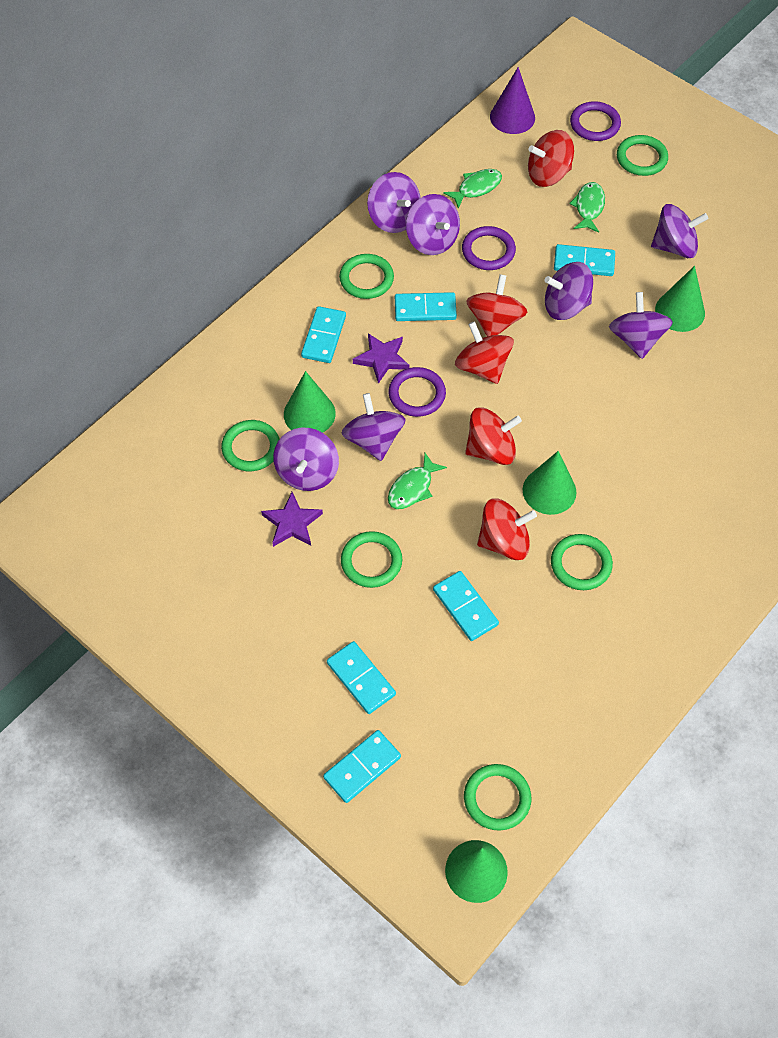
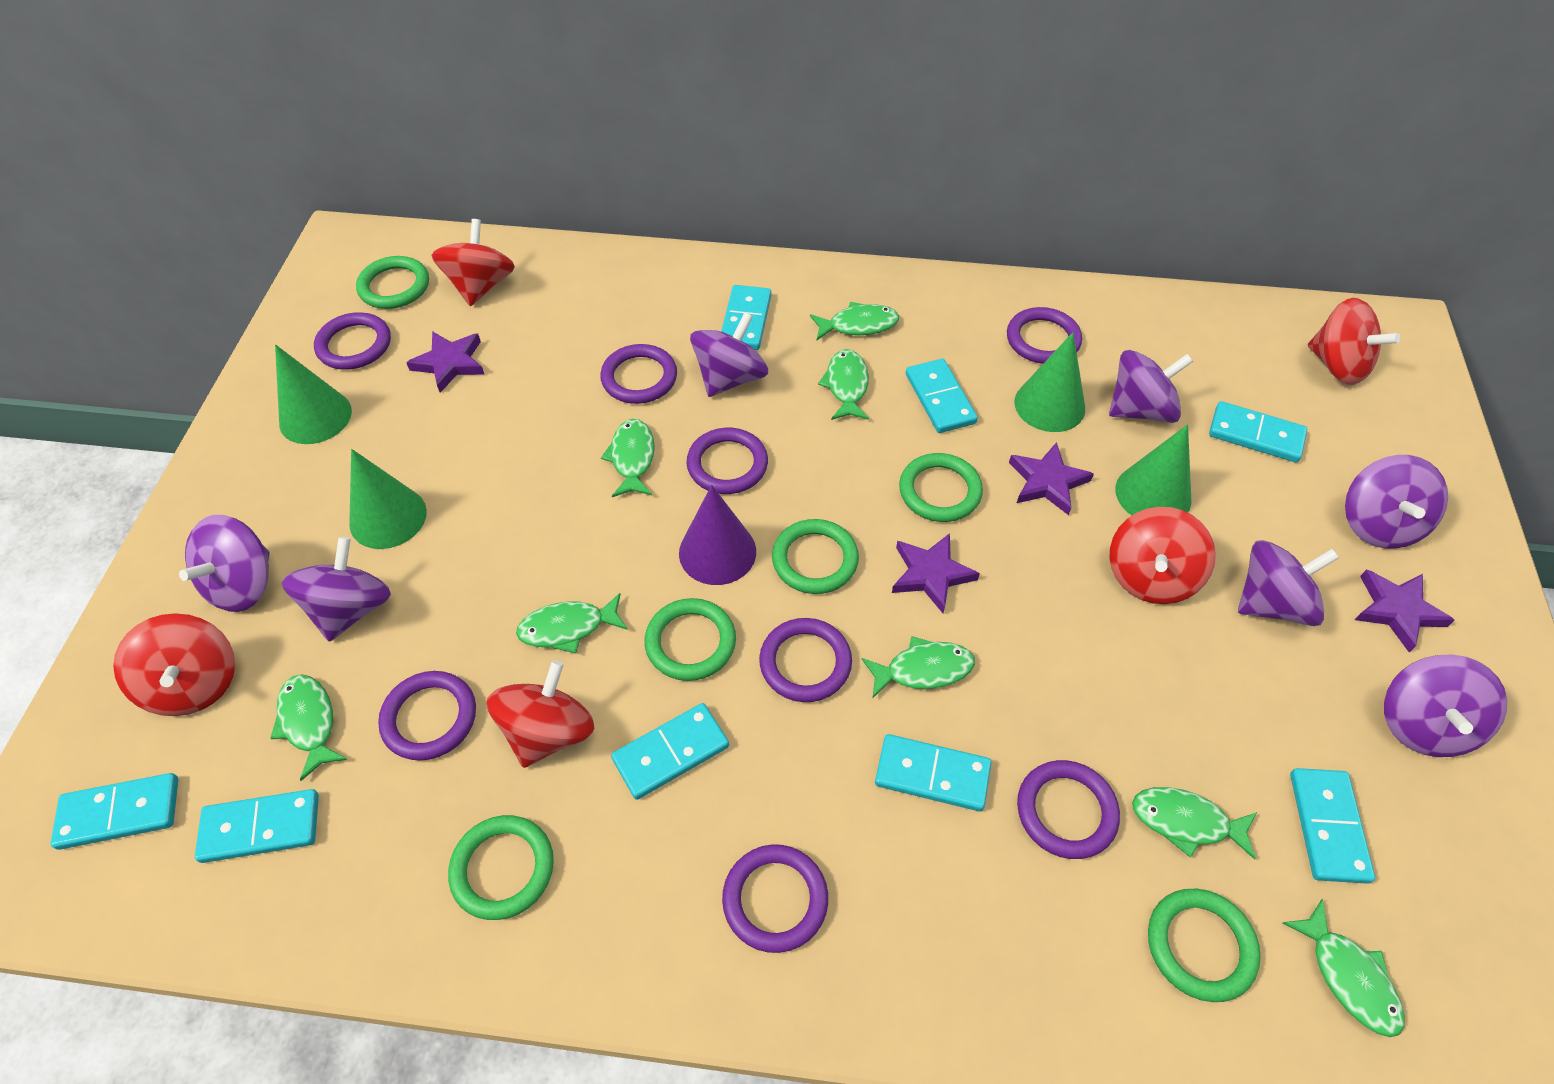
green fish: 3 -> 8
purple ring: 3 -> 8
purple star: 2 -> 4
turquoise domino: 6 -> 8

